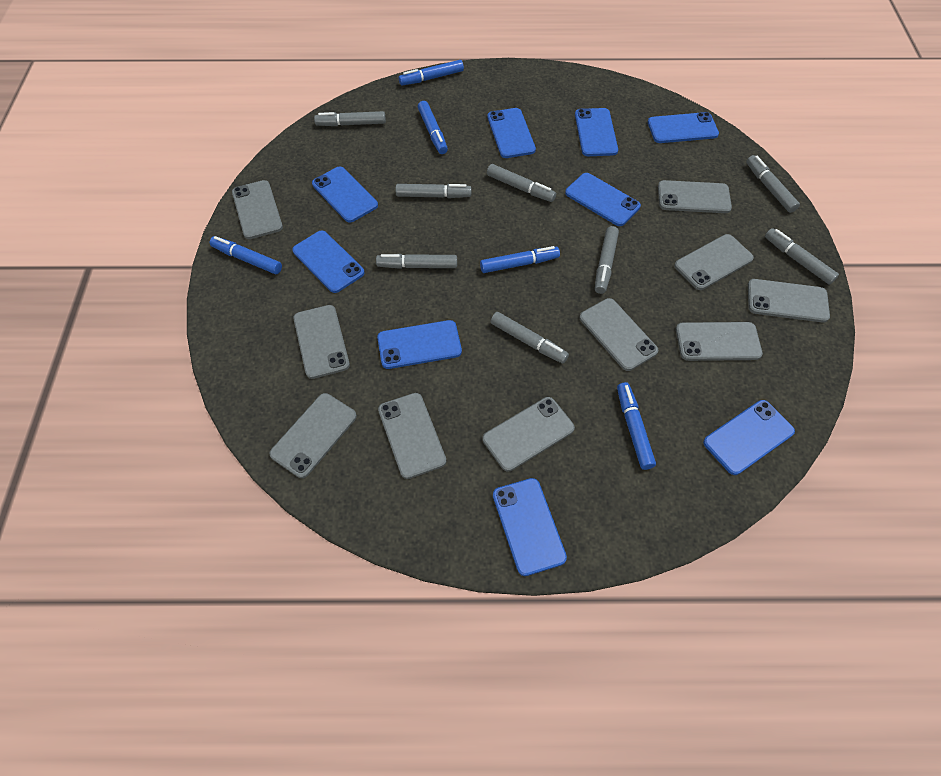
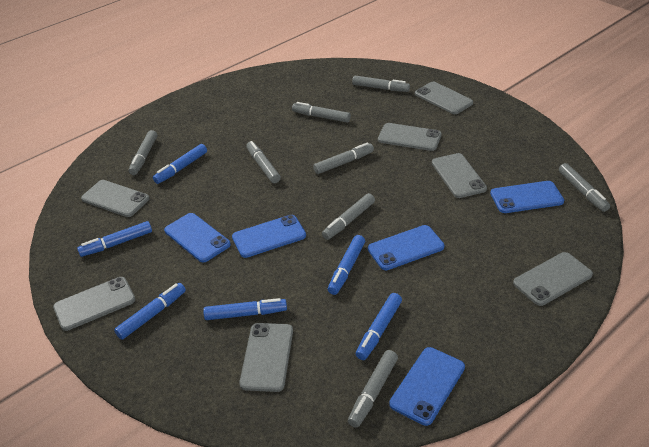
blue marker: 5 -> 6
blue phone: 9 -> 5
grey phone: 10 -> 7

